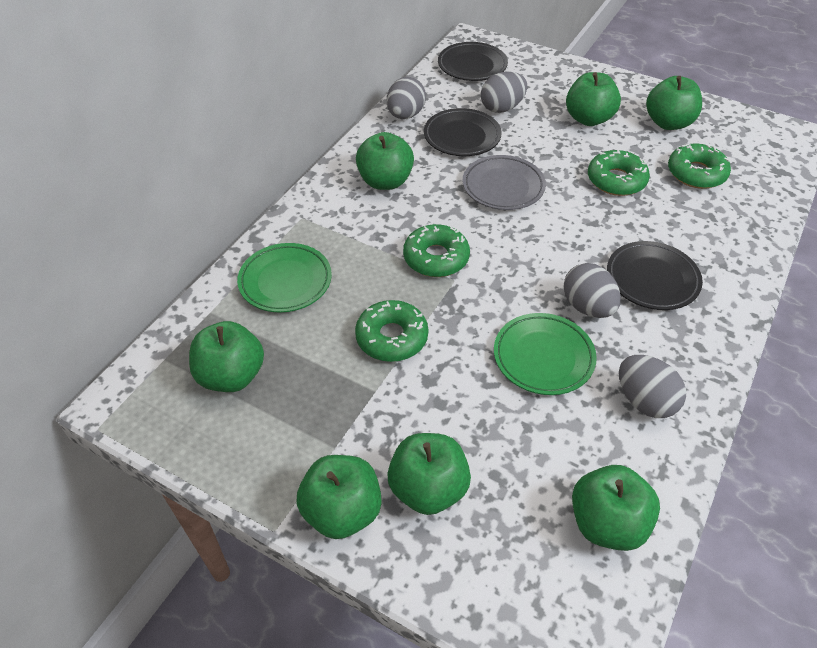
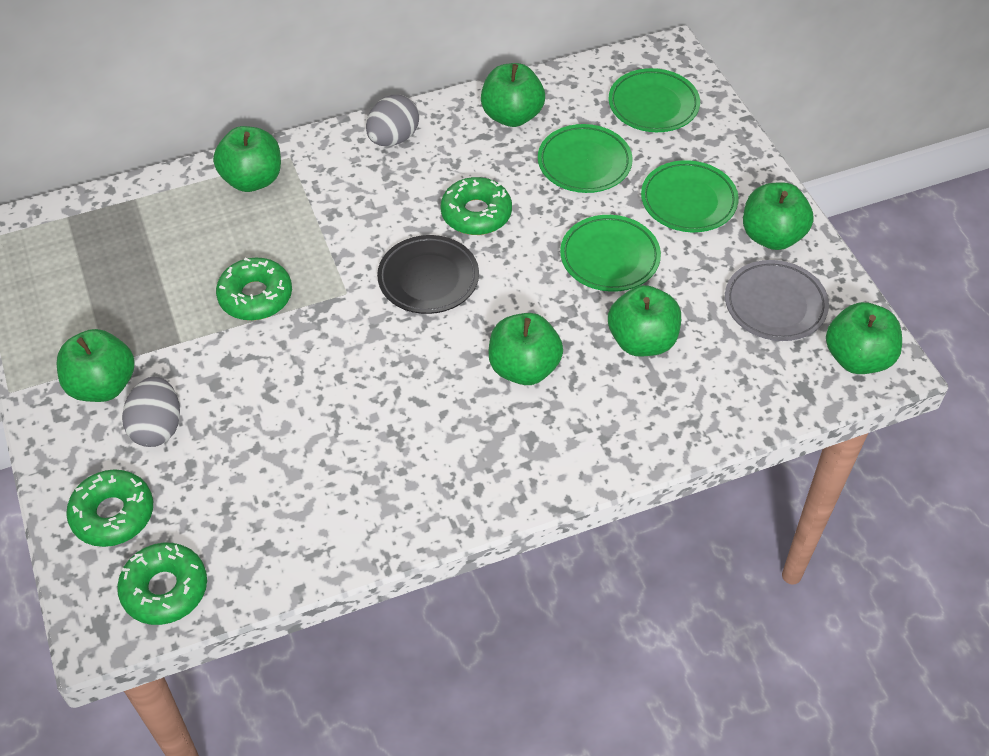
black plate: 3 -> 1
green plate: 2 -> 4
grey egg: 4 -> 2

